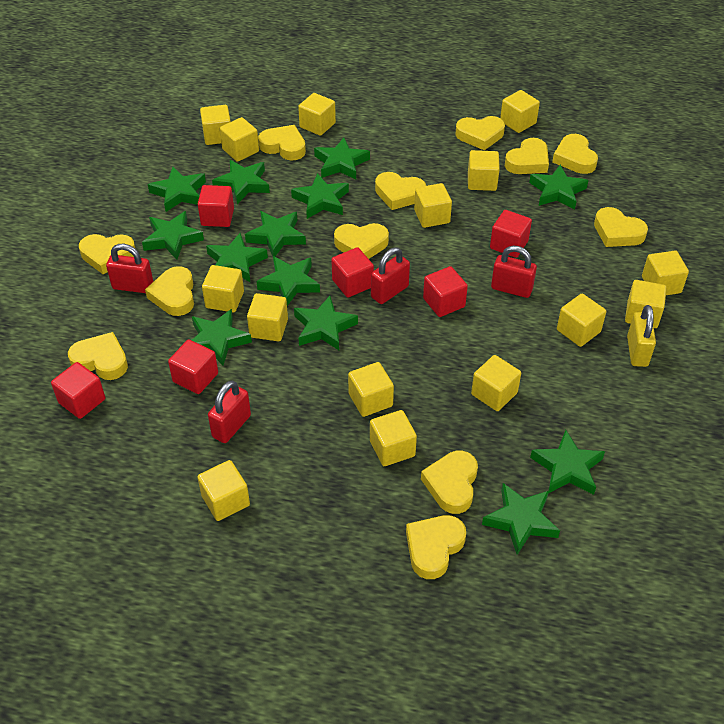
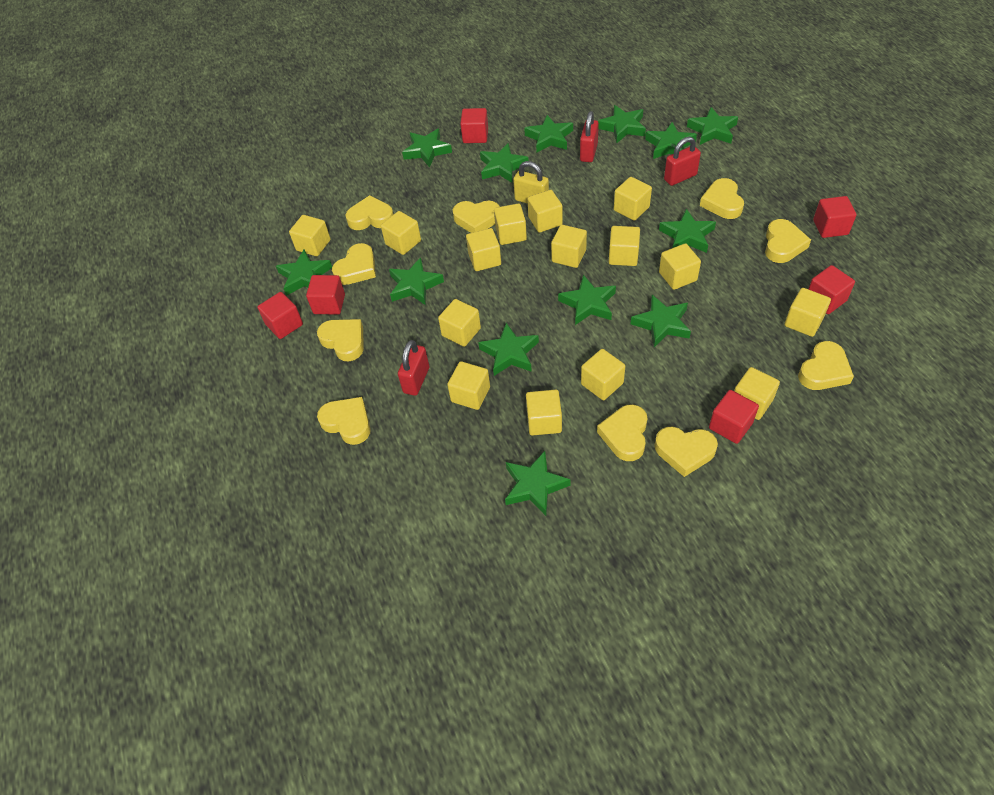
red padlock: 4 -> 3
yellow heart: 12 -> 10

